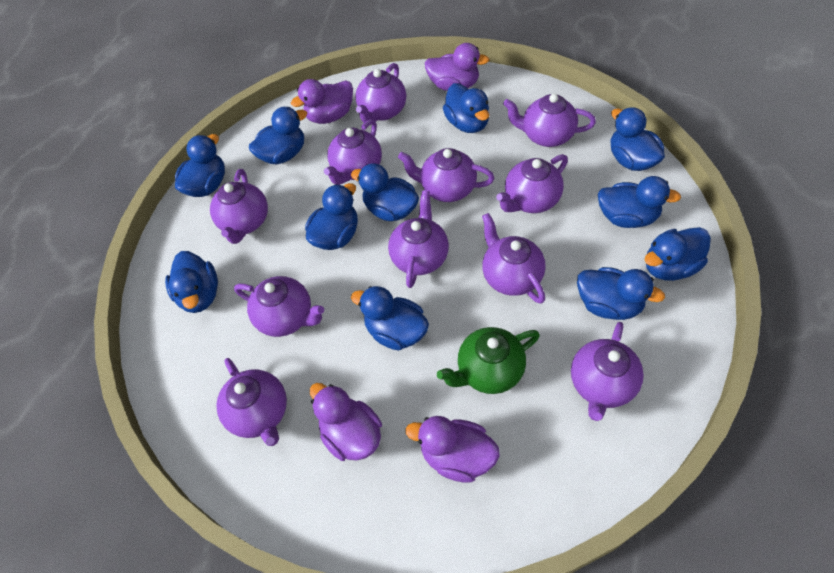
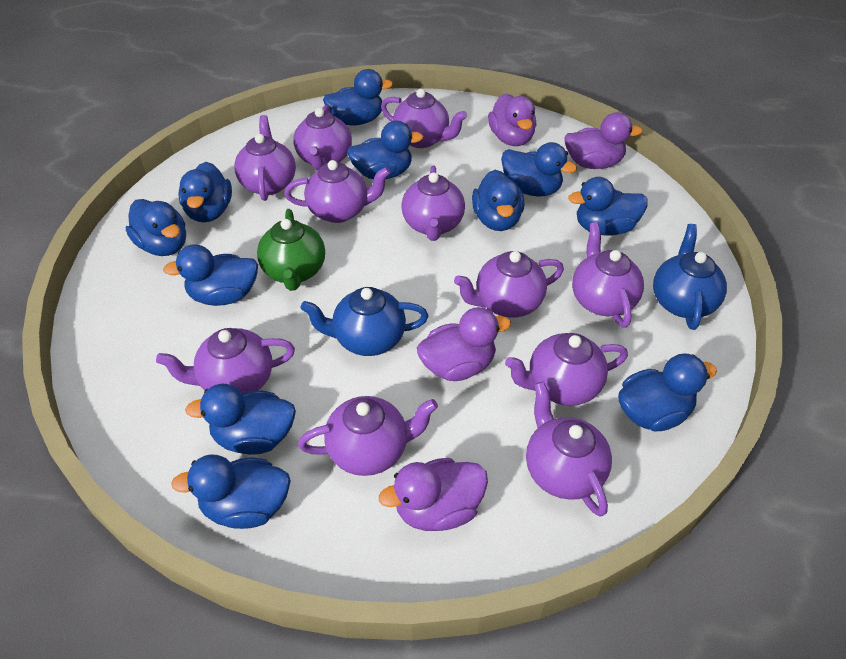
blue teapot: 0 -> 2

